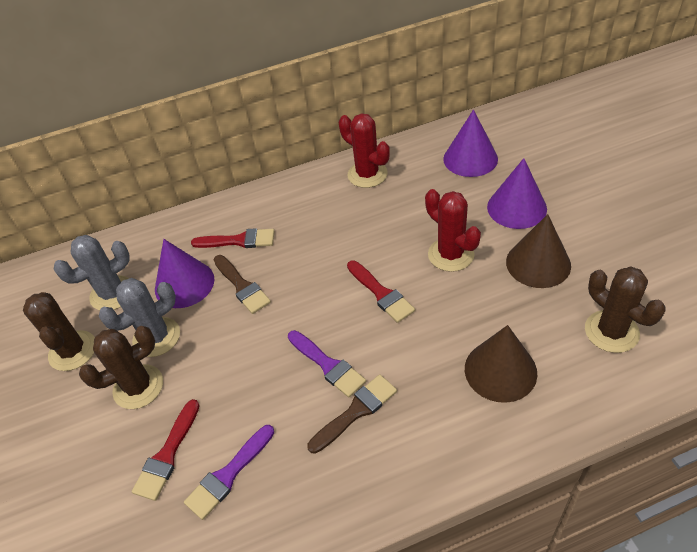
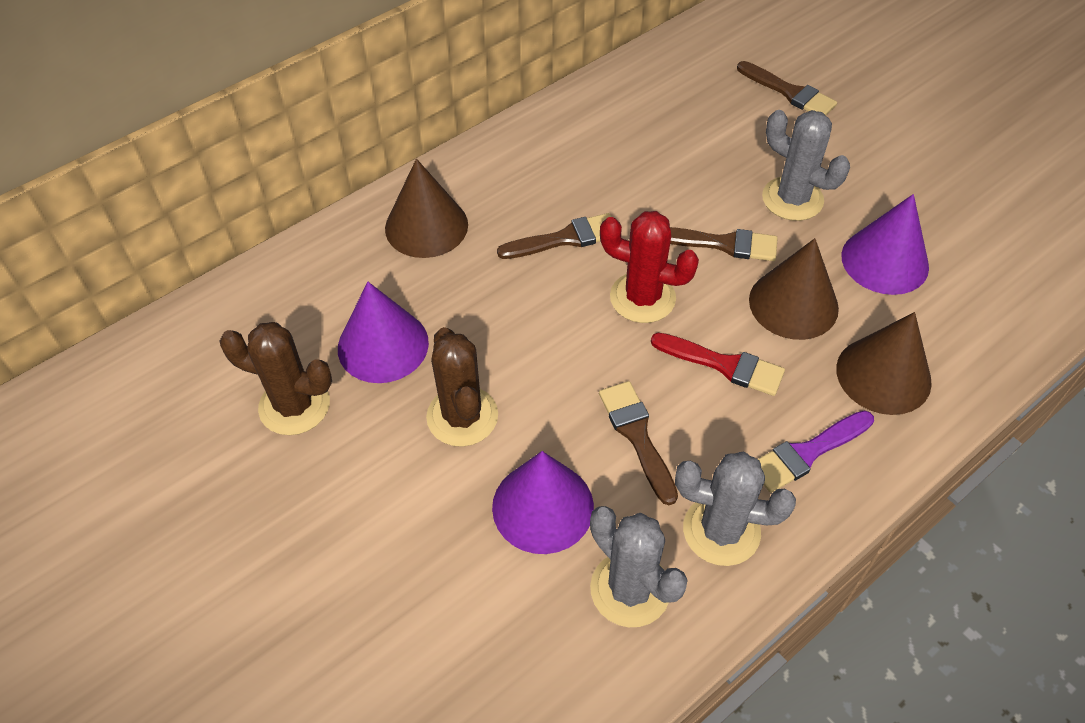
brown brush: 2 -> 4
brown cactus: 3 -> 2
brown cone: 2 -> 3
grey cactus: 2 -> 3
purple brush: 2 -> 1
red brush: 3 -> 1
red cactus: 2 -> 1

